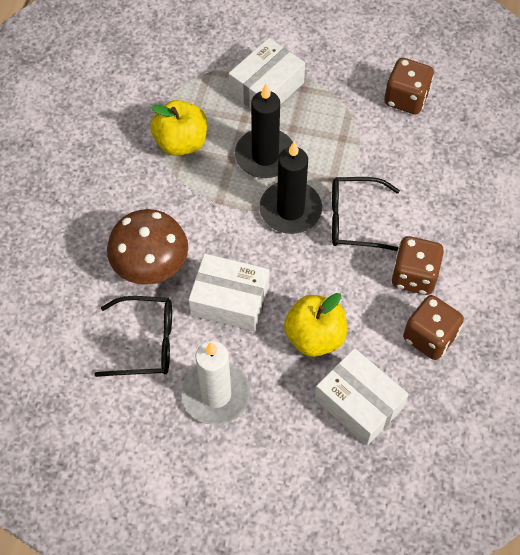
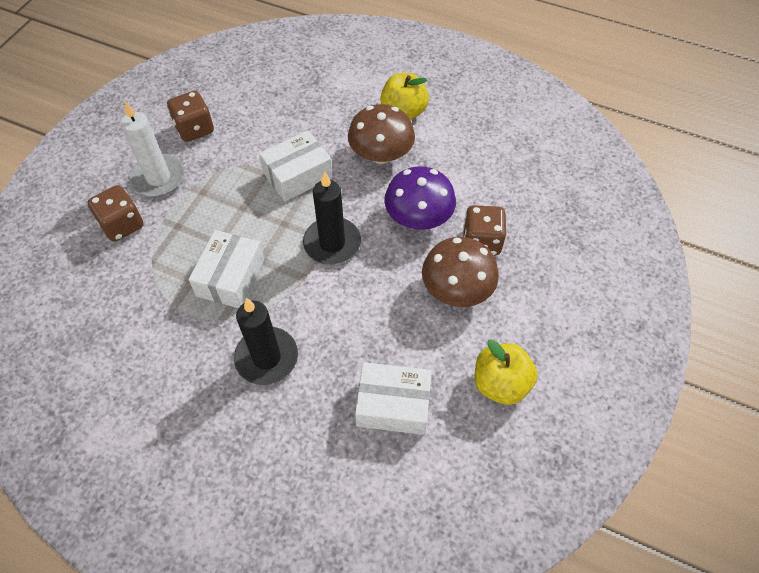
black glasses: 2 -> 0
brown mushroom: 1 -> 2
purple mushroom: 0 -> 1

